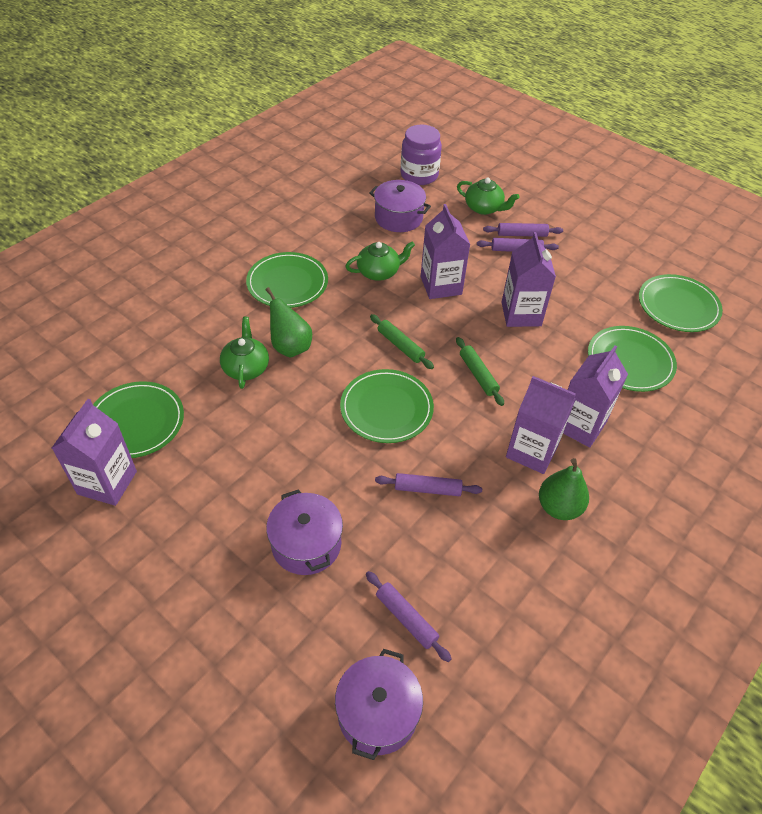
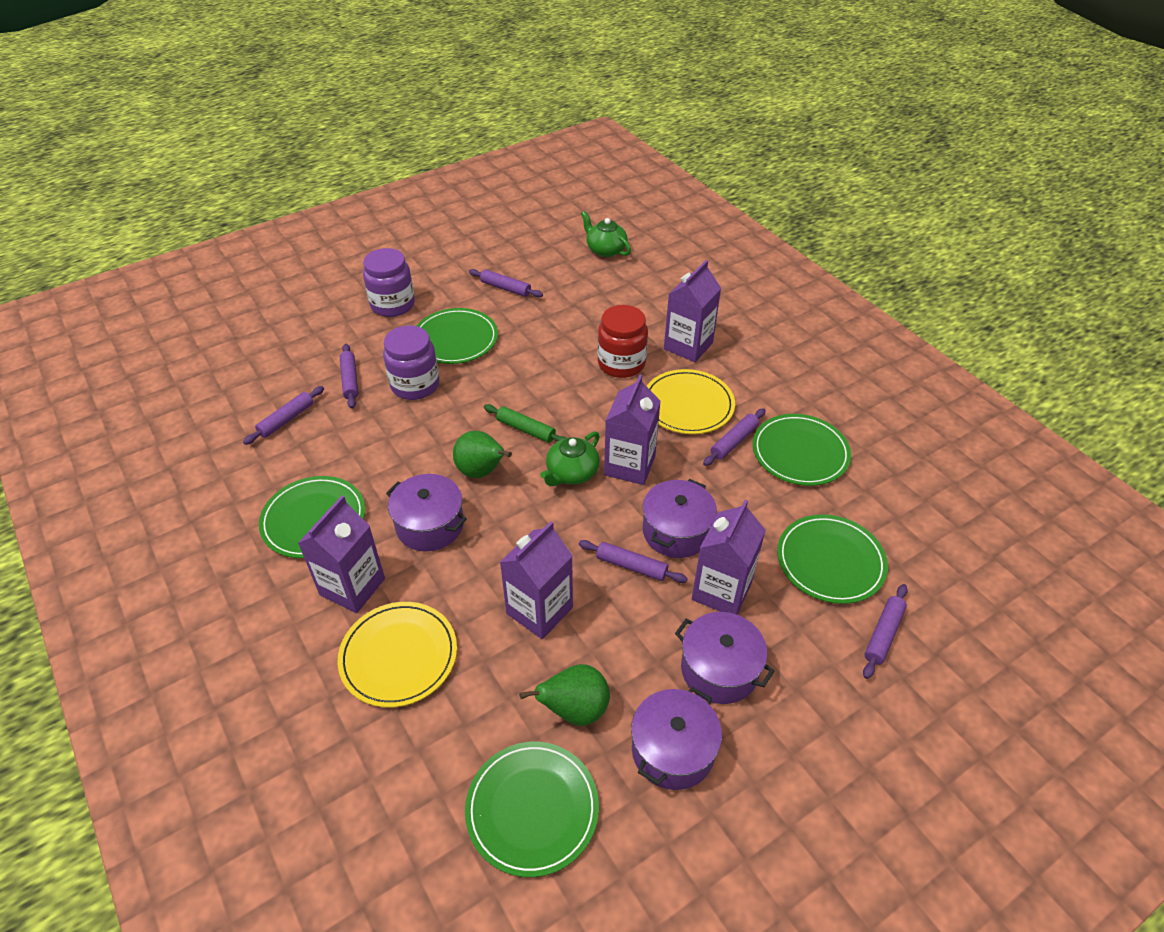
green rolling pin: 2 -> 1
green teapot: 3 -> 2
purple jar: 1 -> 2
purple pot: 3 -> 4
purple rolling pin: 4 -> 6
red jar: 0 -> 1
yellow plate: 0 -> 2

